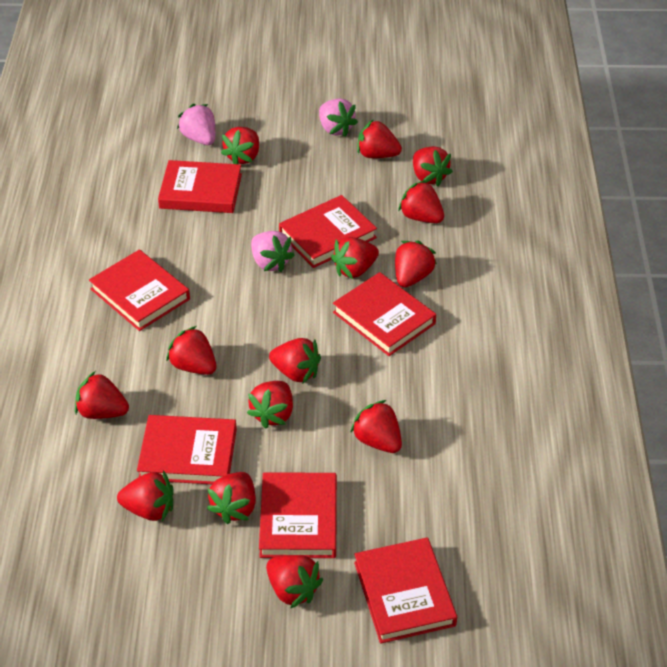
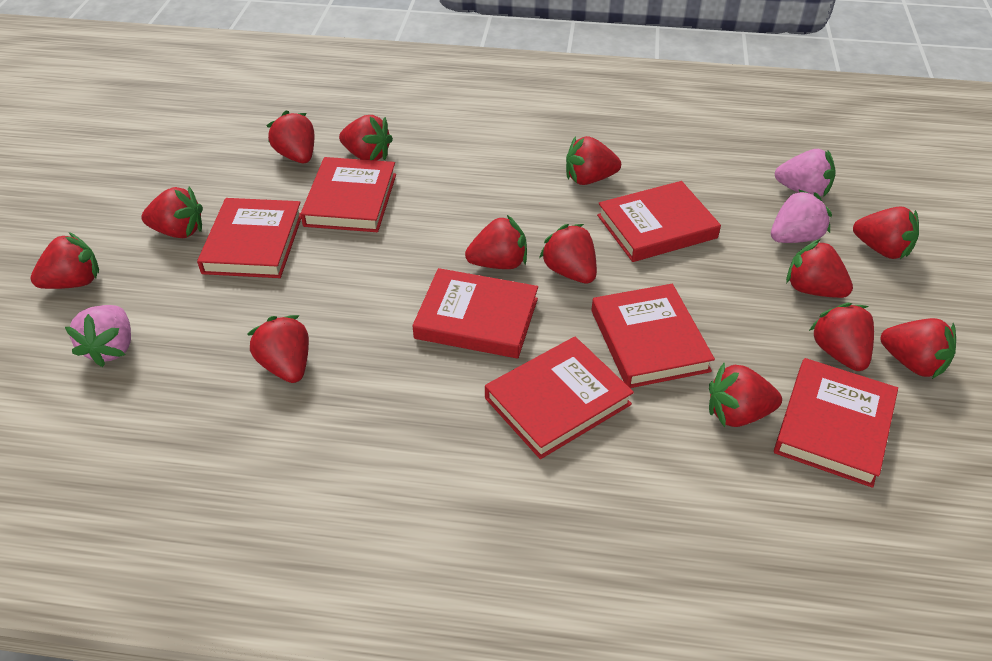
red strawberry: 14 -> 13

